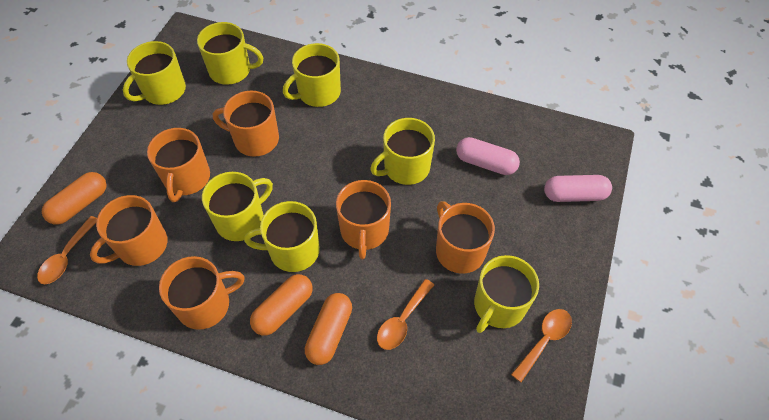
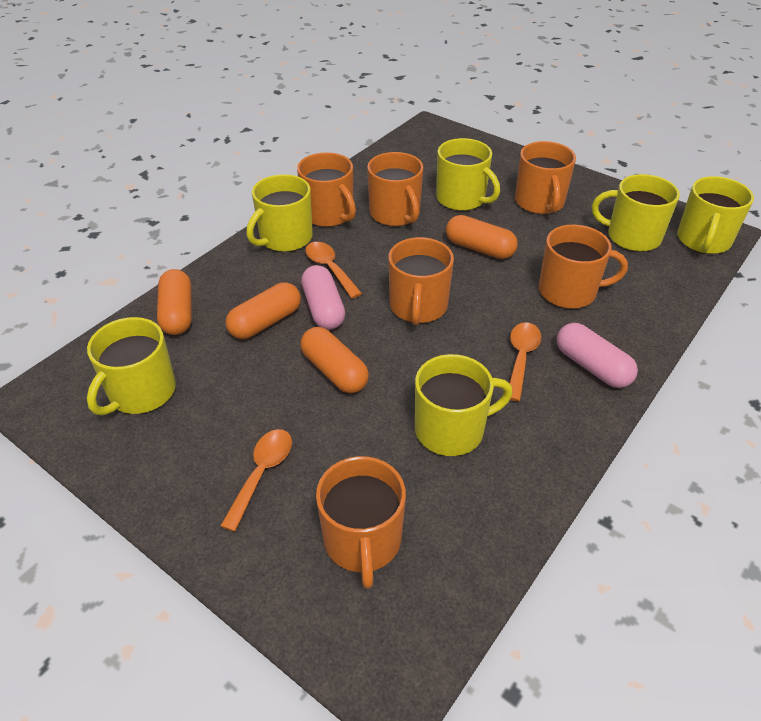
orange capsule: 3 -> 4
yellow mug: 7 -> 6

